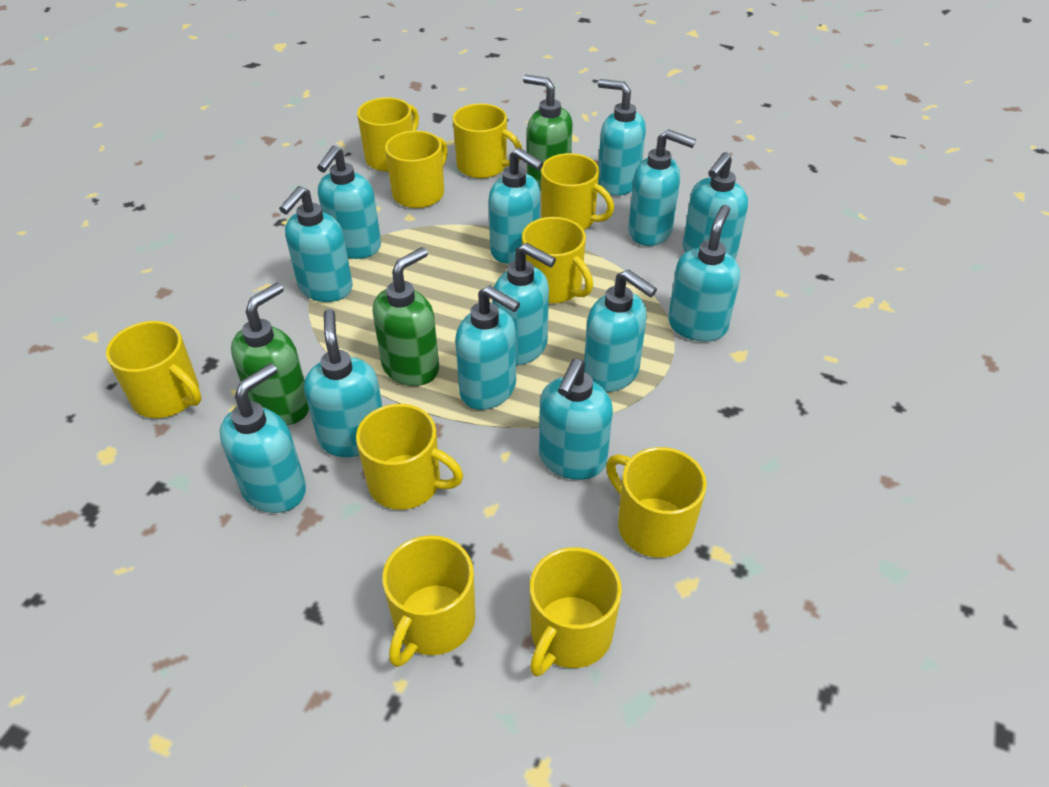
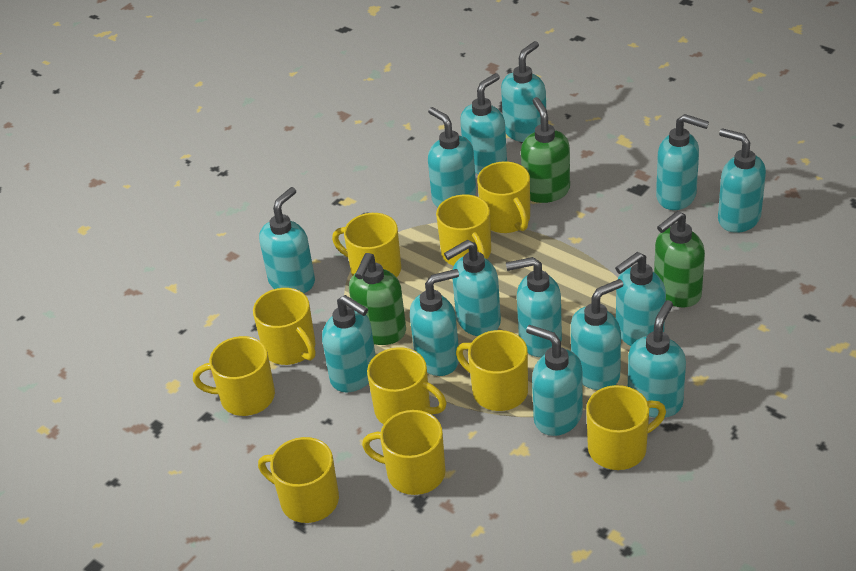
turquoise soap dispenser: 13 -> 14

